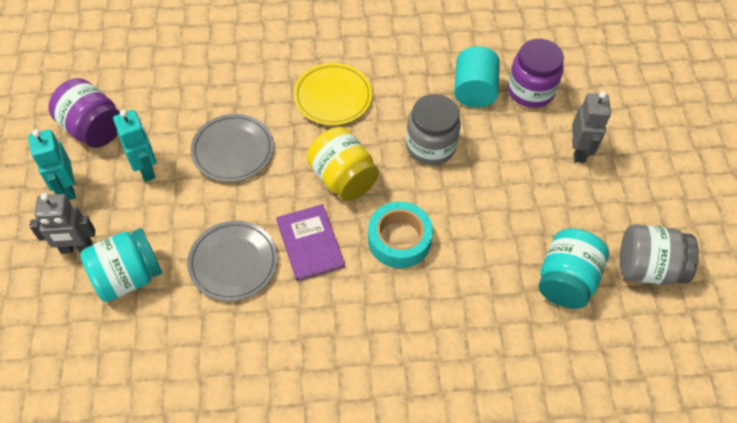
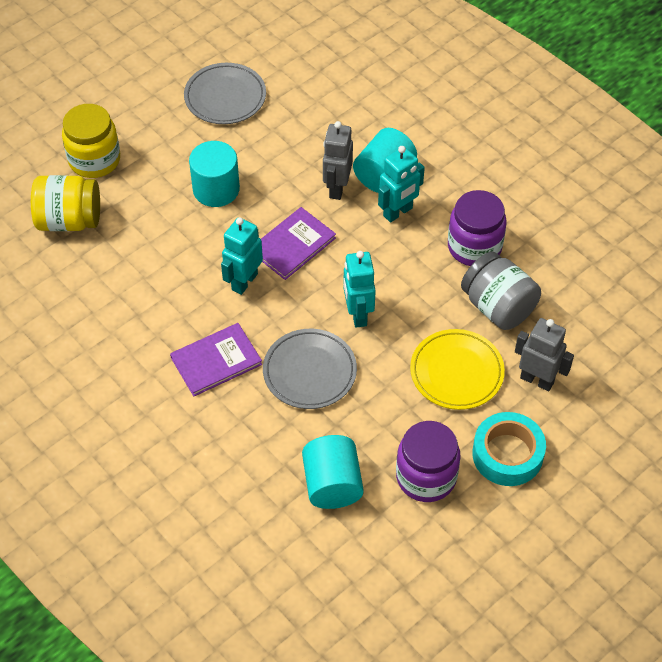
grey jar: 2 -> 1
purple book: 1 -> 2
turquoise cylinder: 1 -> 3
turquoise jar: 2 -> 0
turquoise robot: 2 -> 3
yellow jar: 1 -> 2

